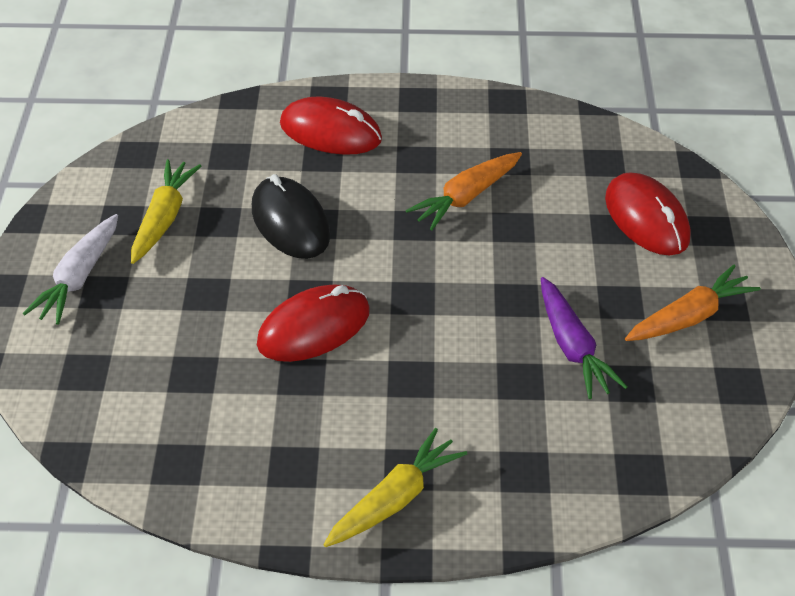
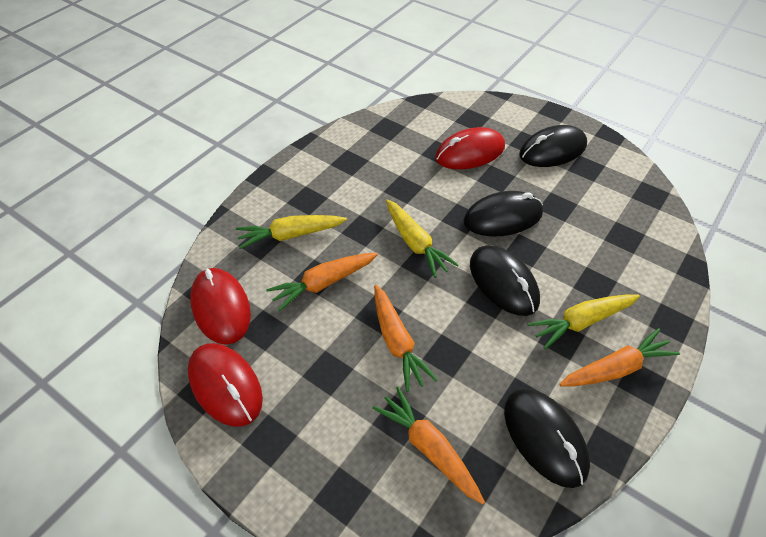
black mouse: 1 -> 4
orange carrot: 2 -> 4
purple carrot: 1 -> 0
white carrot: 1 -> 0
yellow carrot: 2 -> 3

